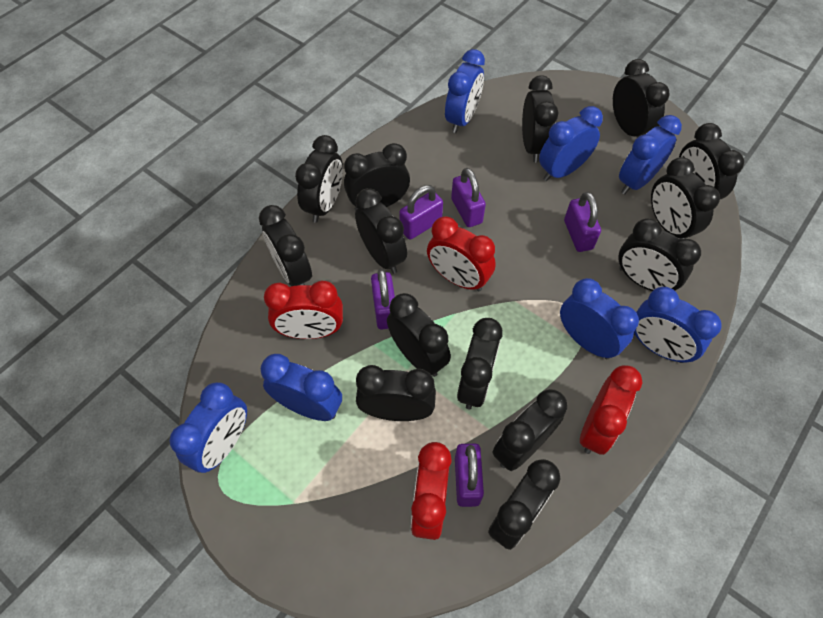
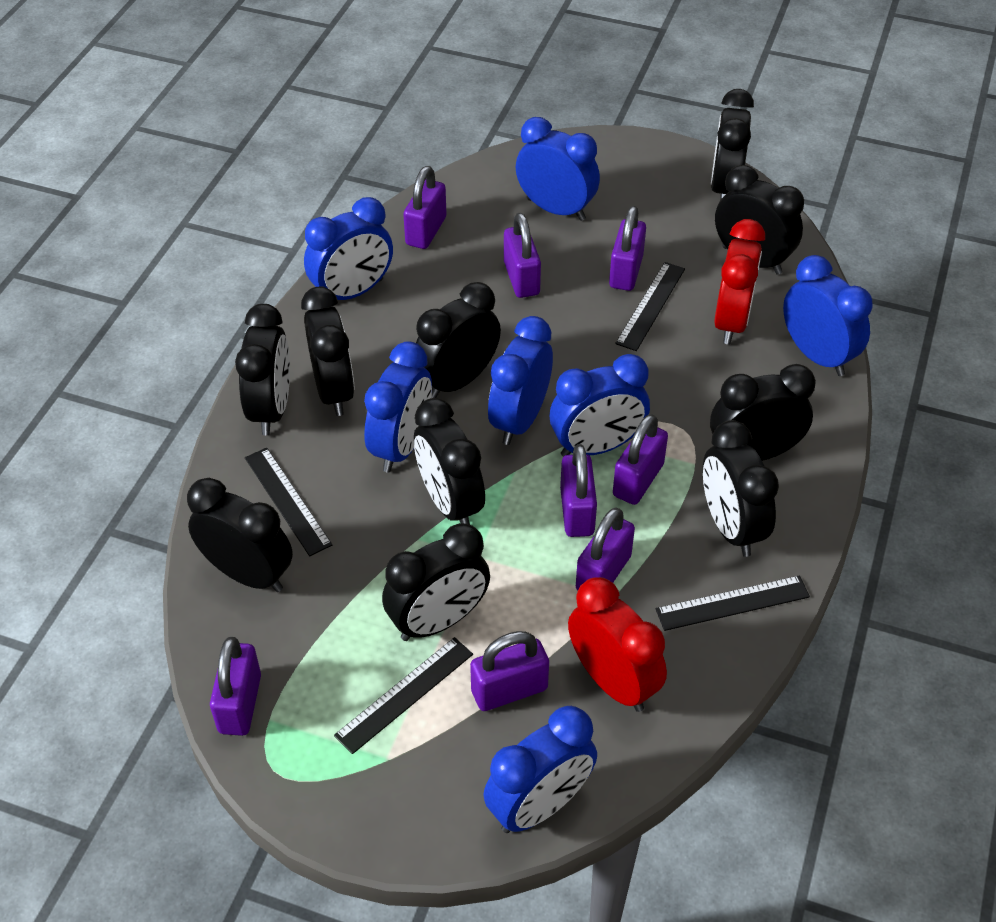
black clock: 14 -> 10
black ruler: 0 -> 4
purple padlock: 5 -> 8
red clock: 4 -> 2

